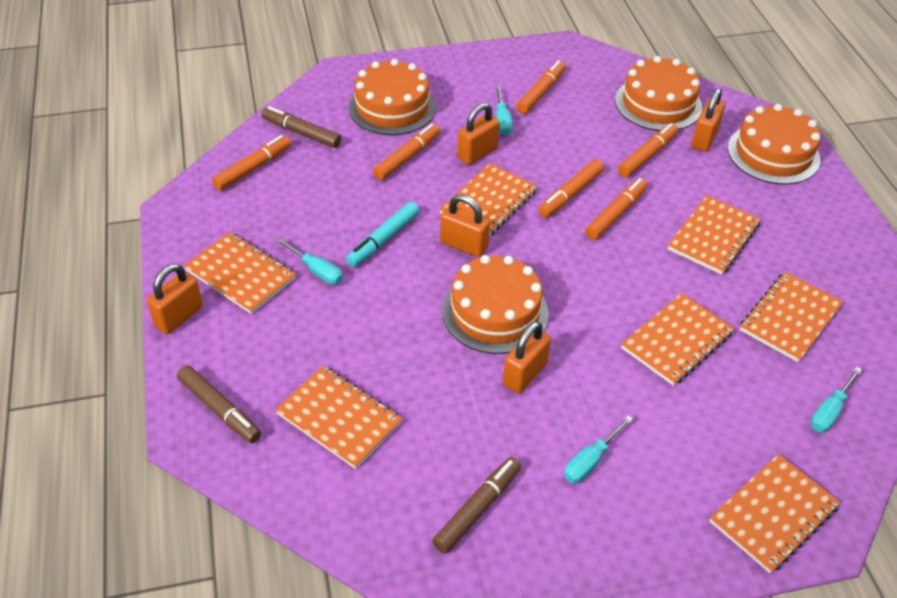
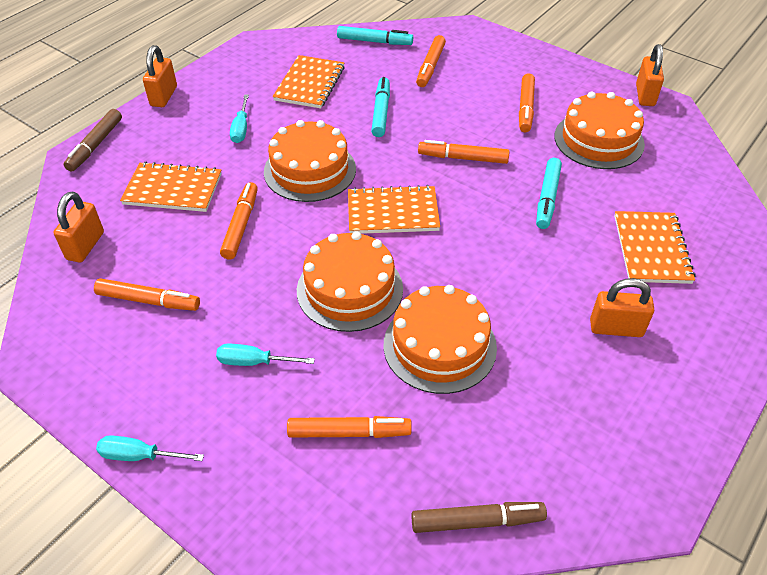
brown marker: 3 -> 2
orange notebook: 7 -> 4
orange padlock: 5 -> 4
turquoise marker: 1 -> 3
turquoise screwdriver: 4 -> 3

